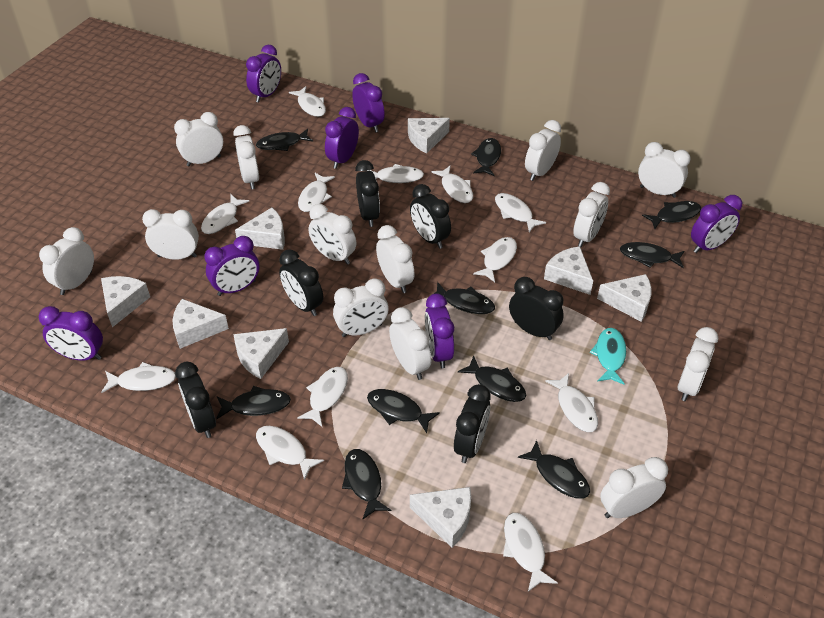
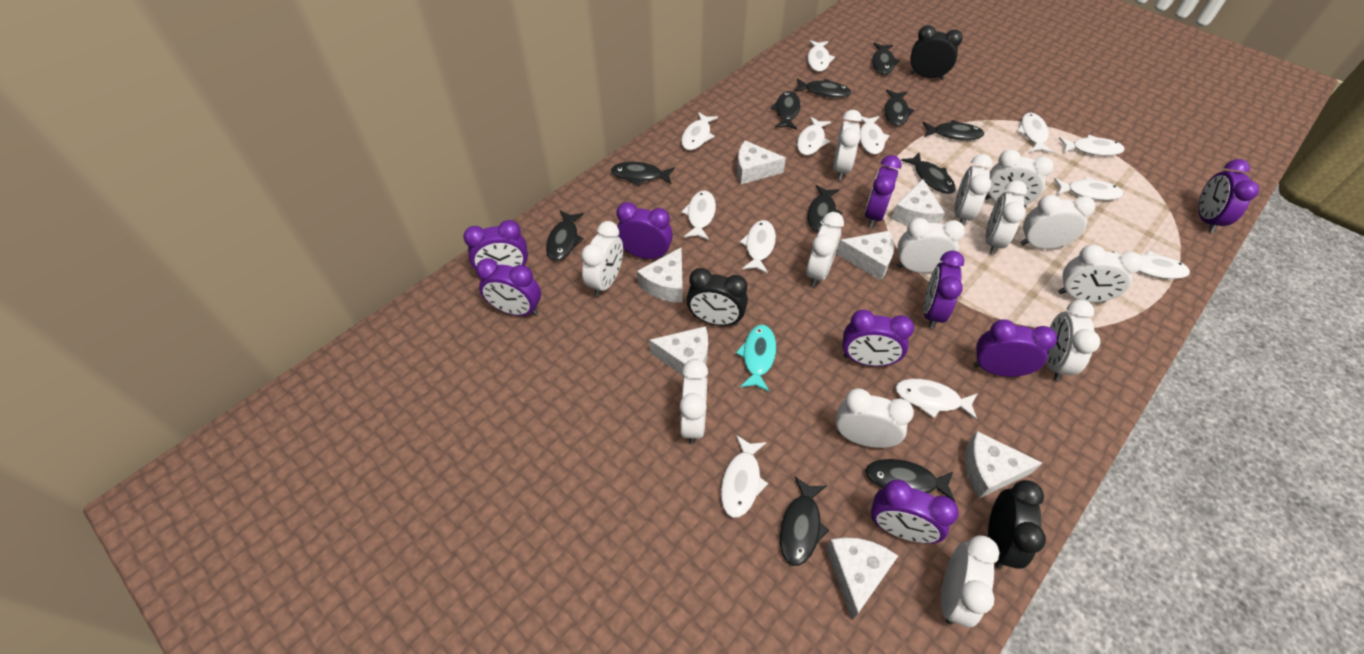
black clock: 6 -> 3
black fish: 10 -> 11
purple clock: 7 -> 9
white cheese: 8 -> 7

